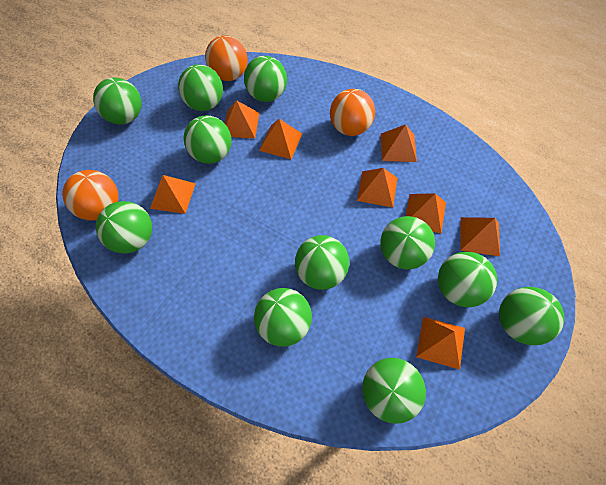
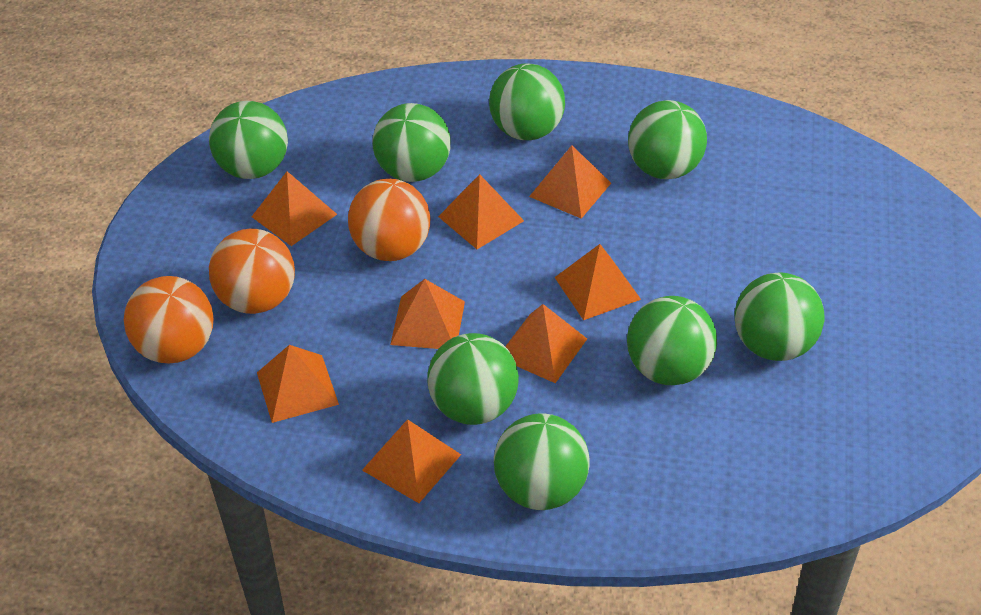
green ball: 11 -> 8

